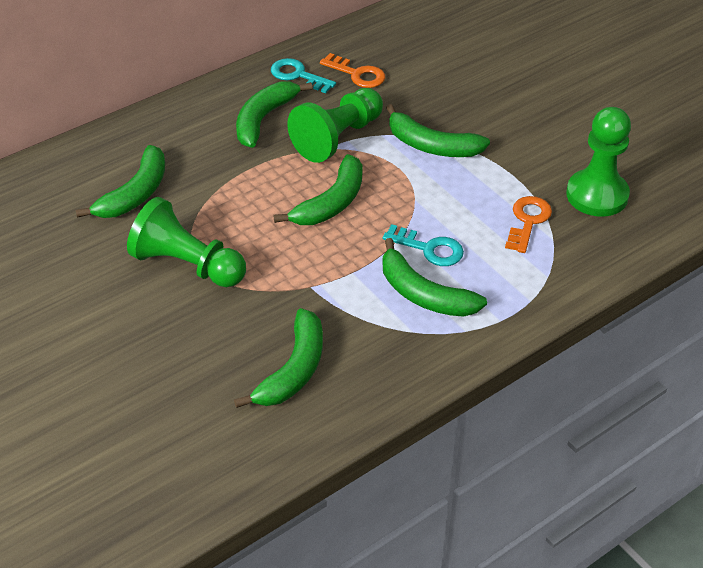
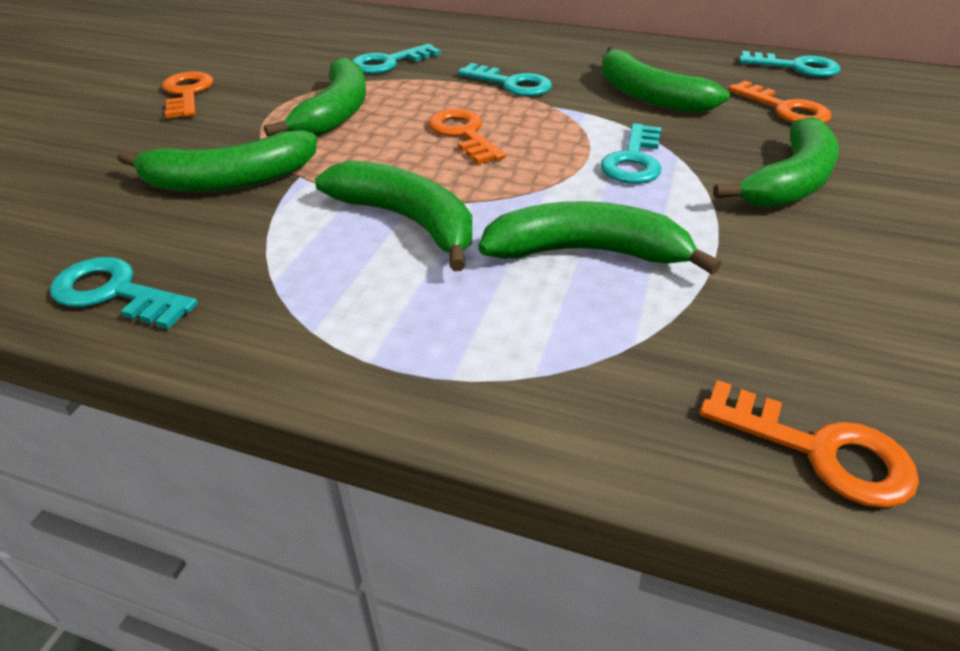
green pawn: 3 -> 0
orange key: 2 -> 4
turquoise key: 2 -> 5

